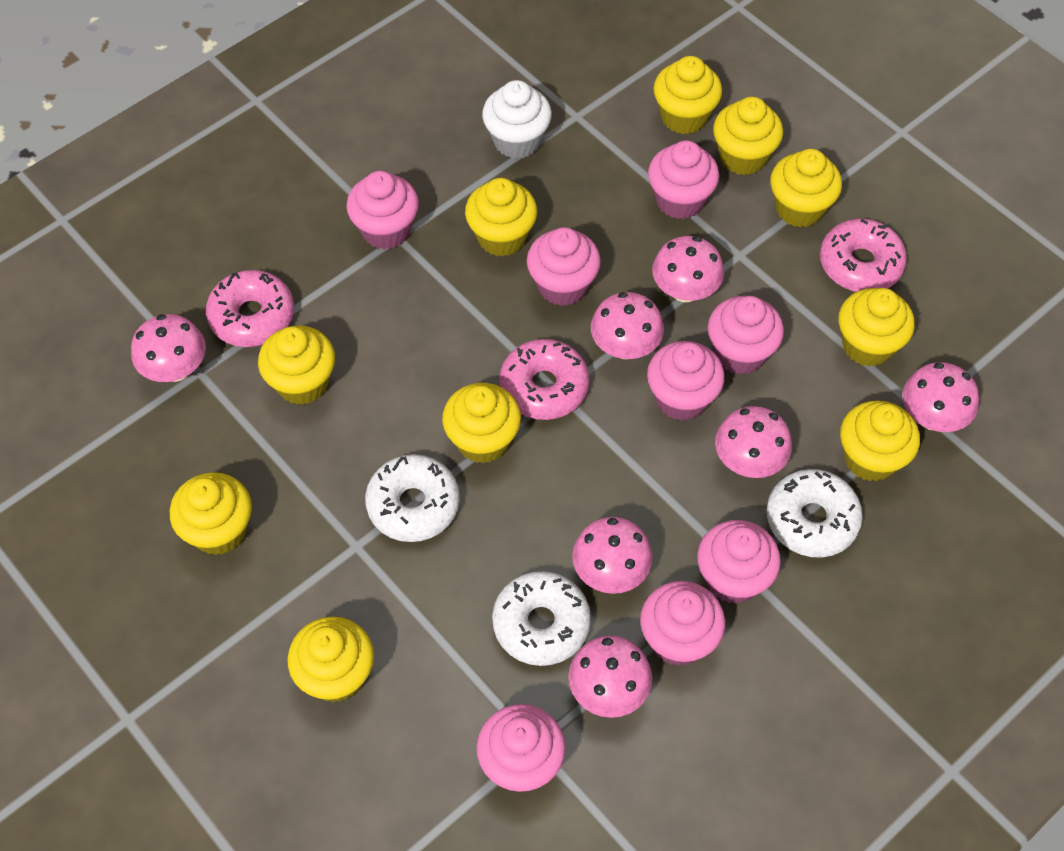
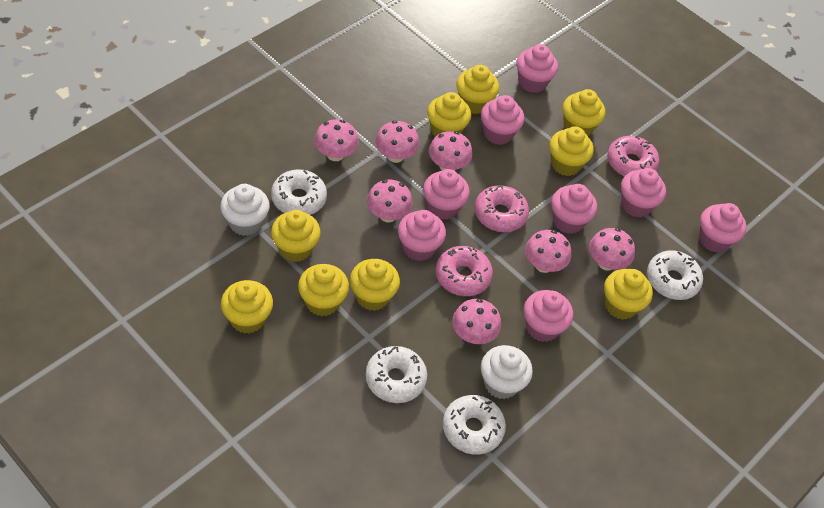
white cupcake: 1 -> 2
white donut: 3 -> 4
yellow cupcake: 10 -> 9

